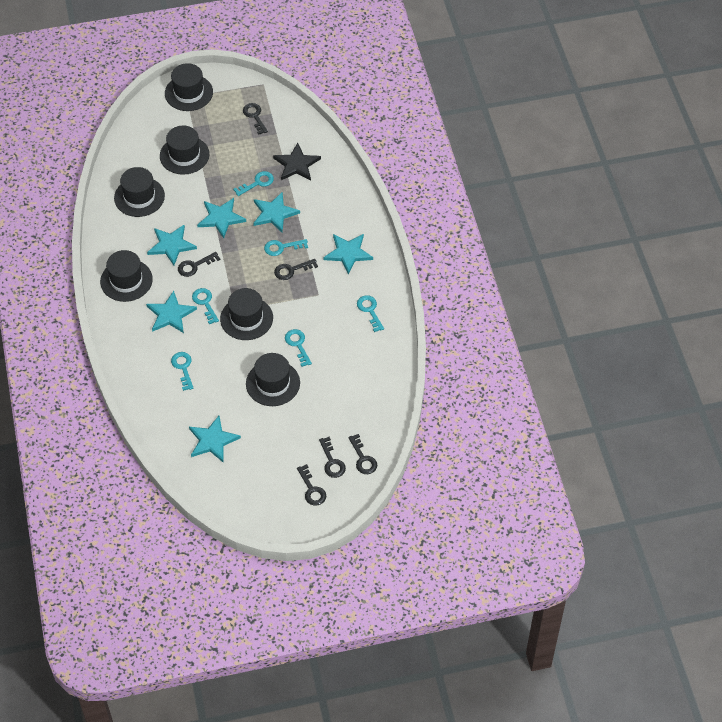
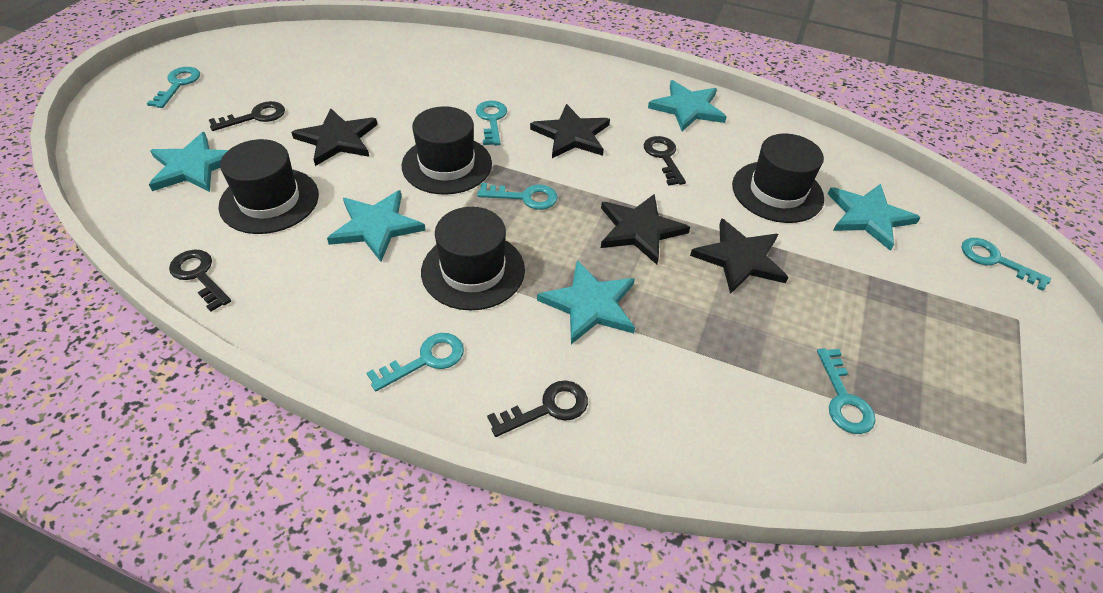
black hat: 6 -> 4
black key: 6 -> 4
black star: 1 -> 4
turquoise star: 6 -> 5

